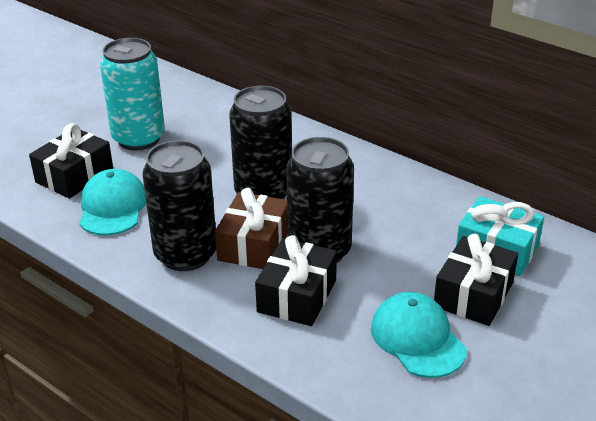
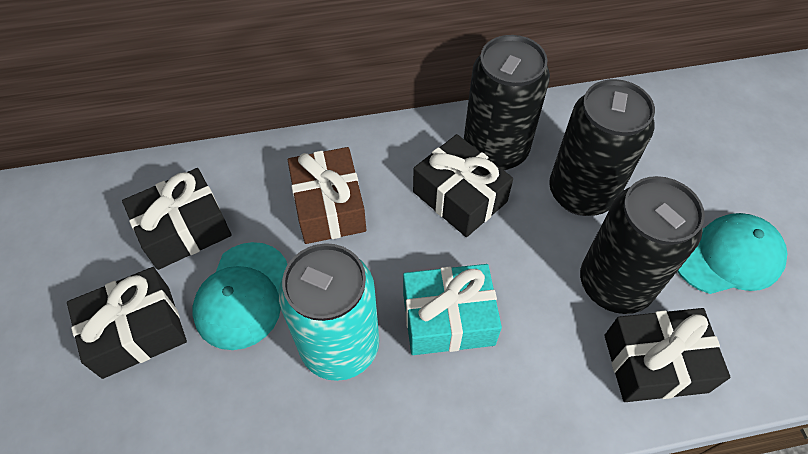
black gift: 3 -> 4

